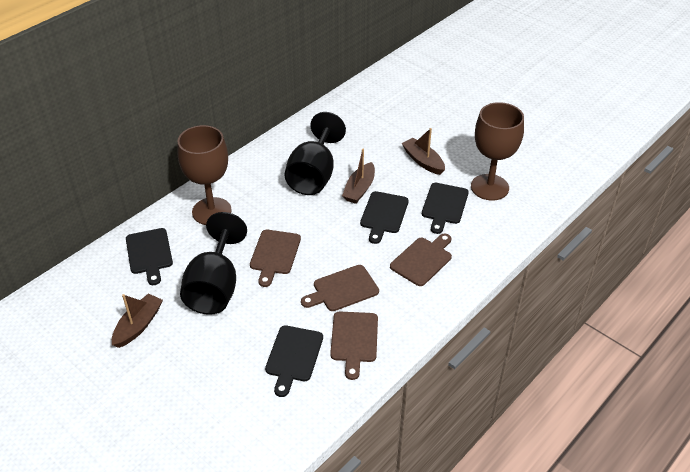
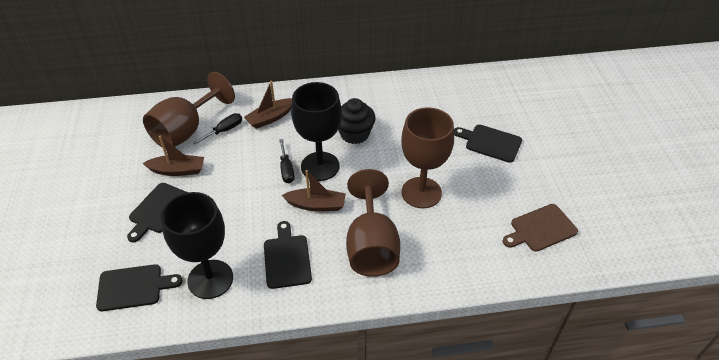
black cupcake: 0 -> 1
black screwdriver: 0 -> 2
brown cutting board: 4 -> 1
brown goblet: 2 -> 3

